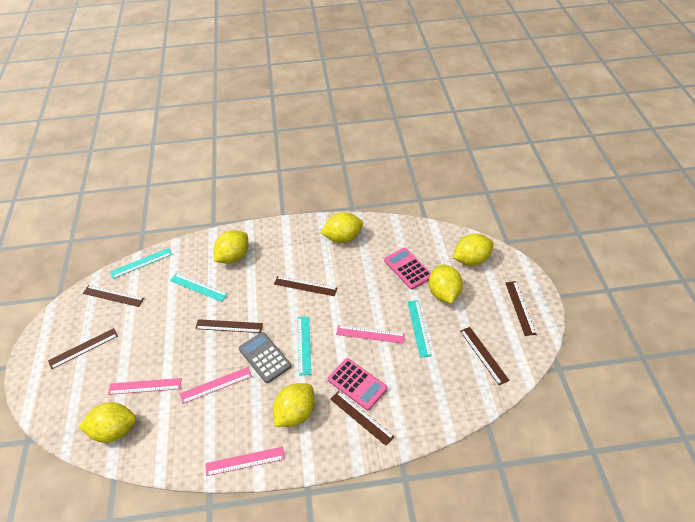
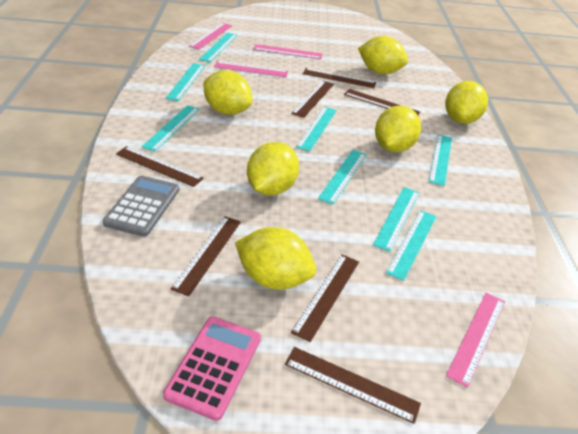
pink calculator: 2 -> 1
turquoise ruler: 4 -> 8

